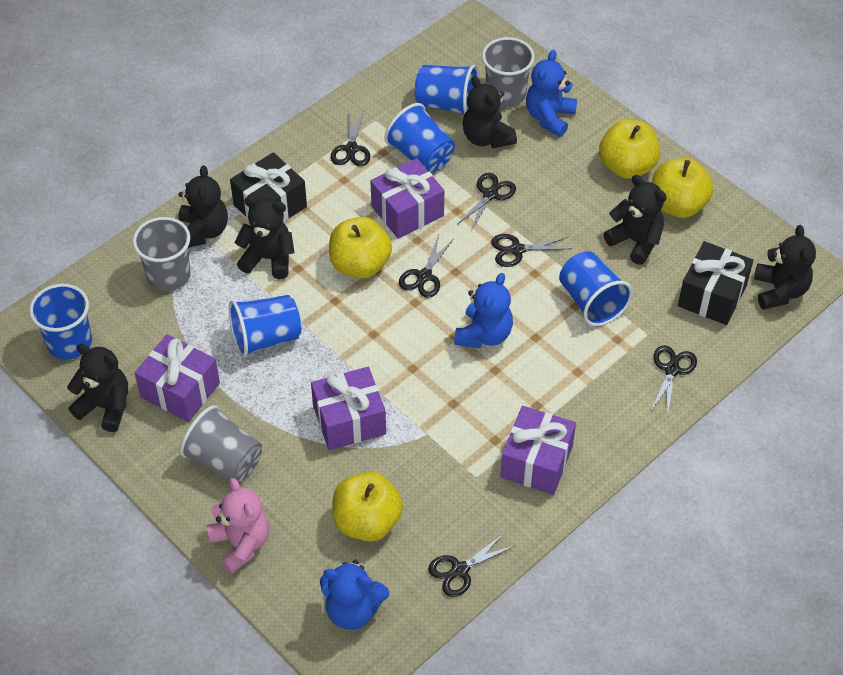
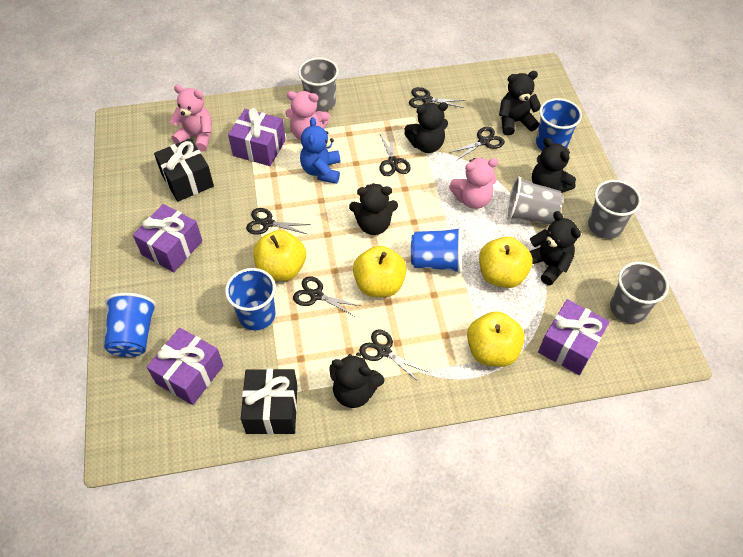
blue cup: 5 -> 4
blue teddy bear: 3 -> 1
grey cup: 3 -> 4
pink teddy bear: 1 -> 3

